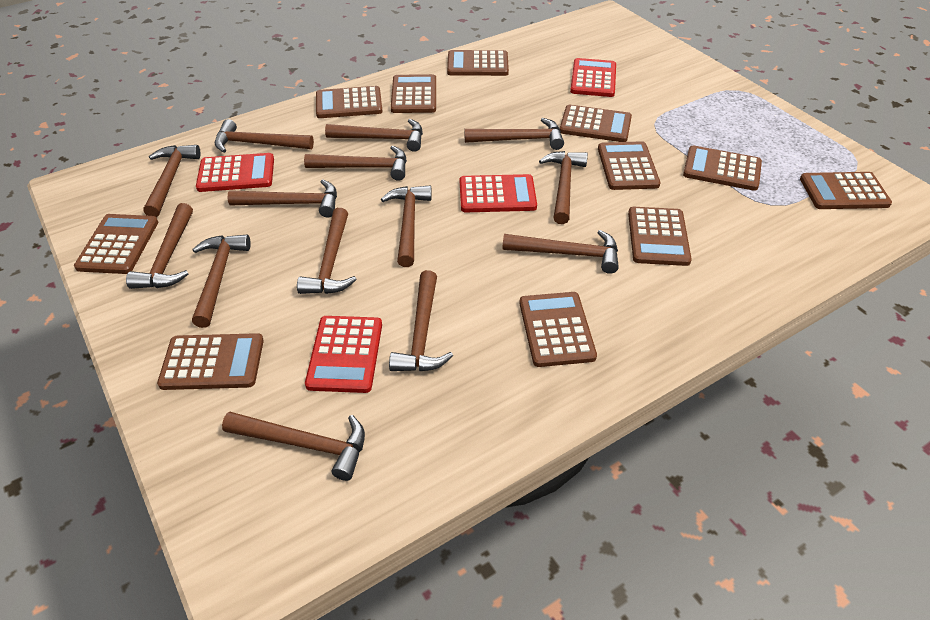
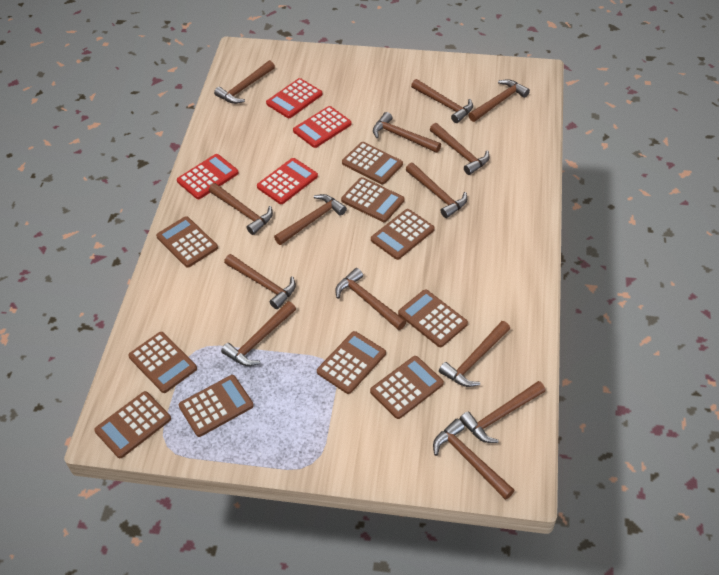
brown calculator: 11 -> 10

